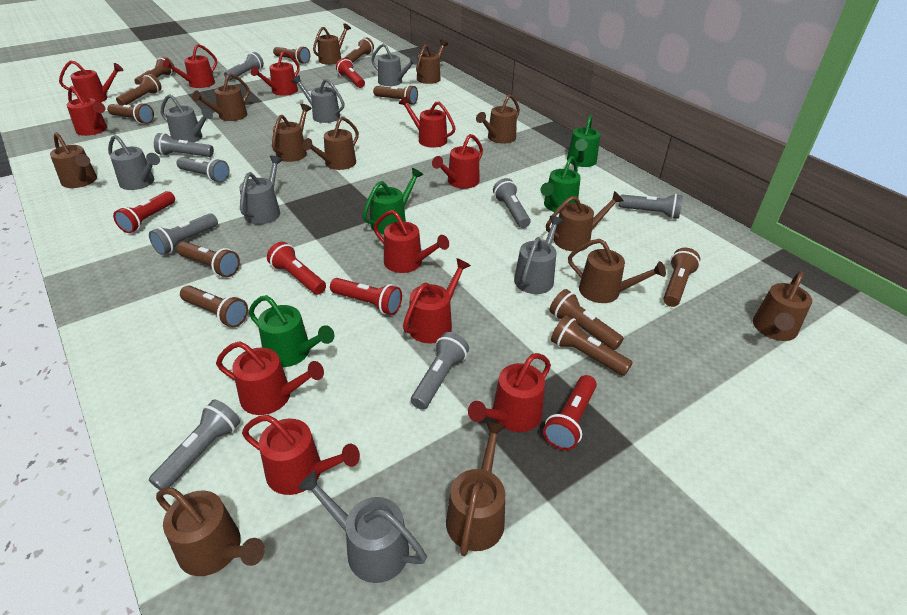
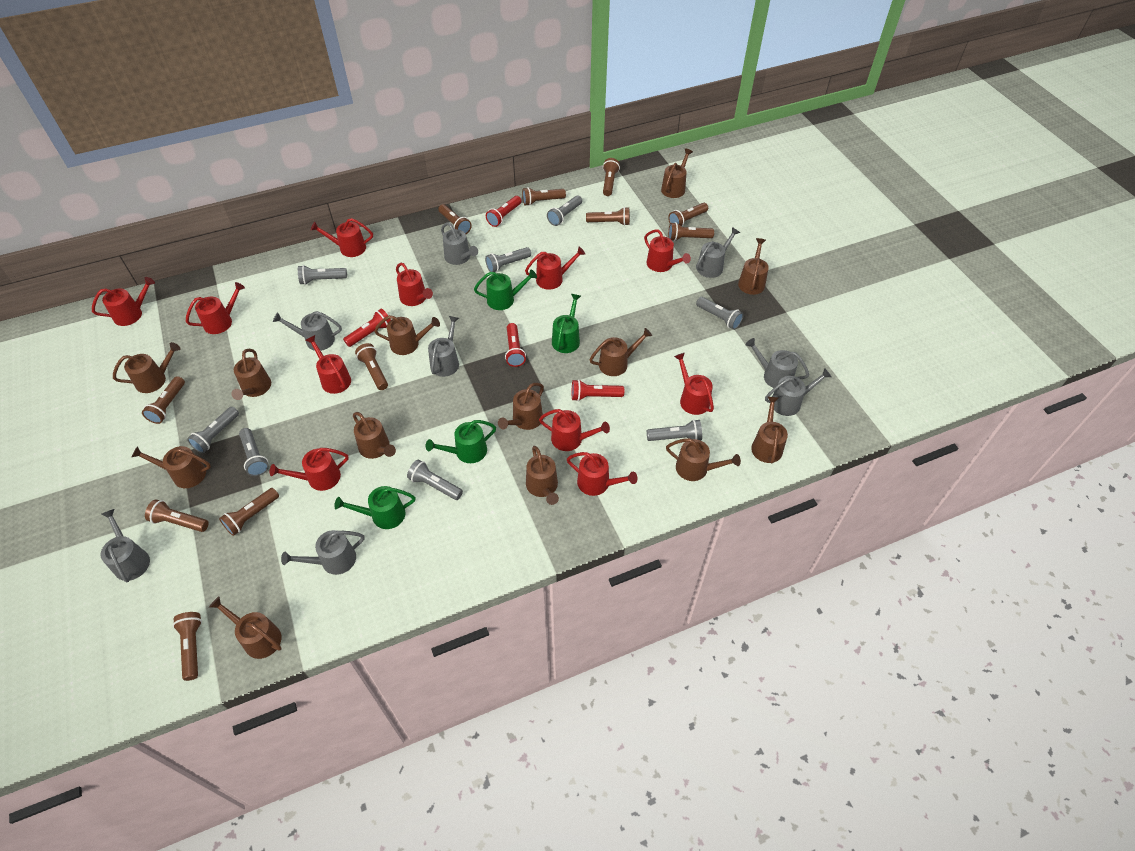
brown watering can: 12 -> 13
grey watering can: 7 -> 8
red flashlight: 5 -> 4

